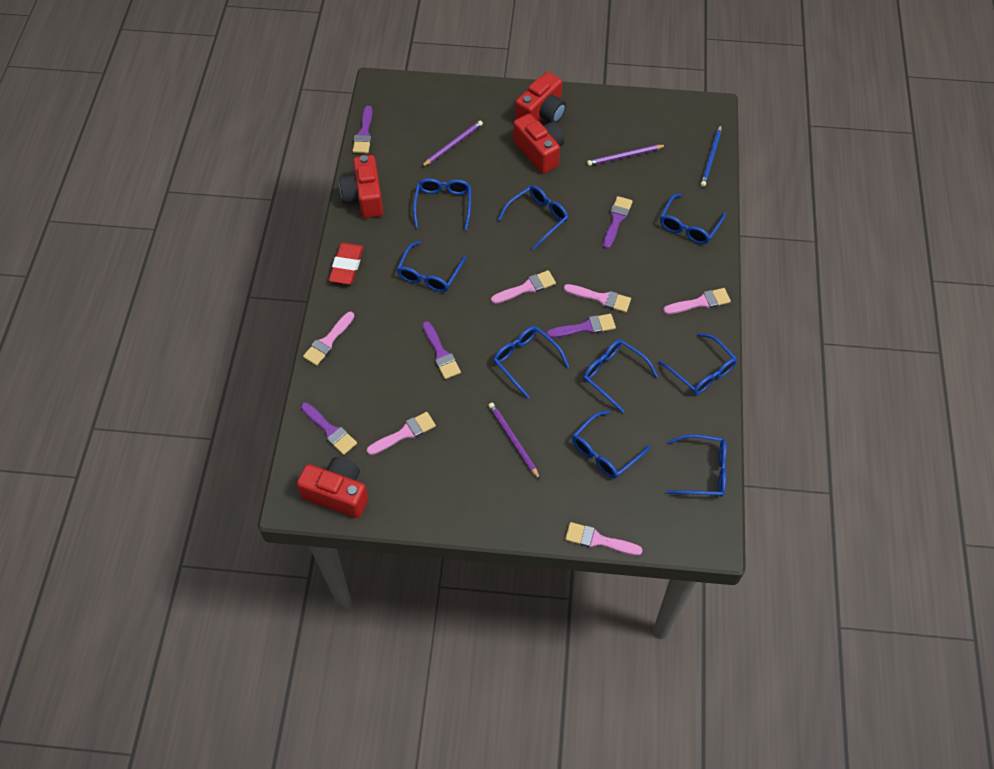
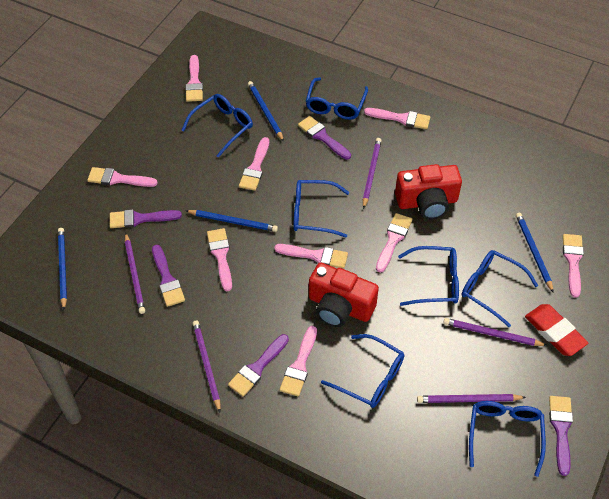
blue glasses: 9 -> 7
blue pencil: 1 -> 4
pink brush: 6 -> 9
purple pencil: 3 -> 5
red camera: 4 -> 2

